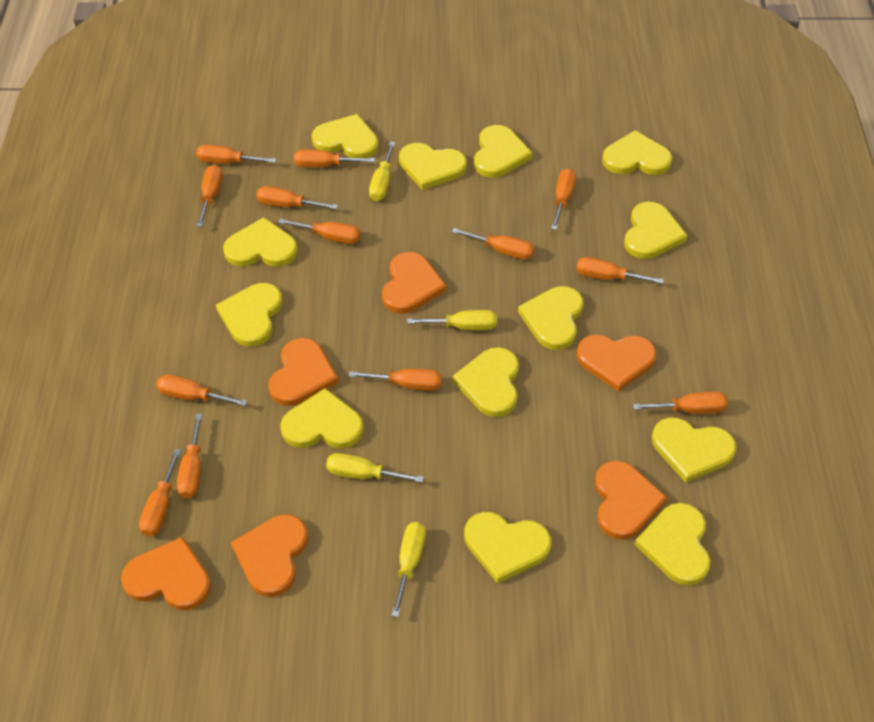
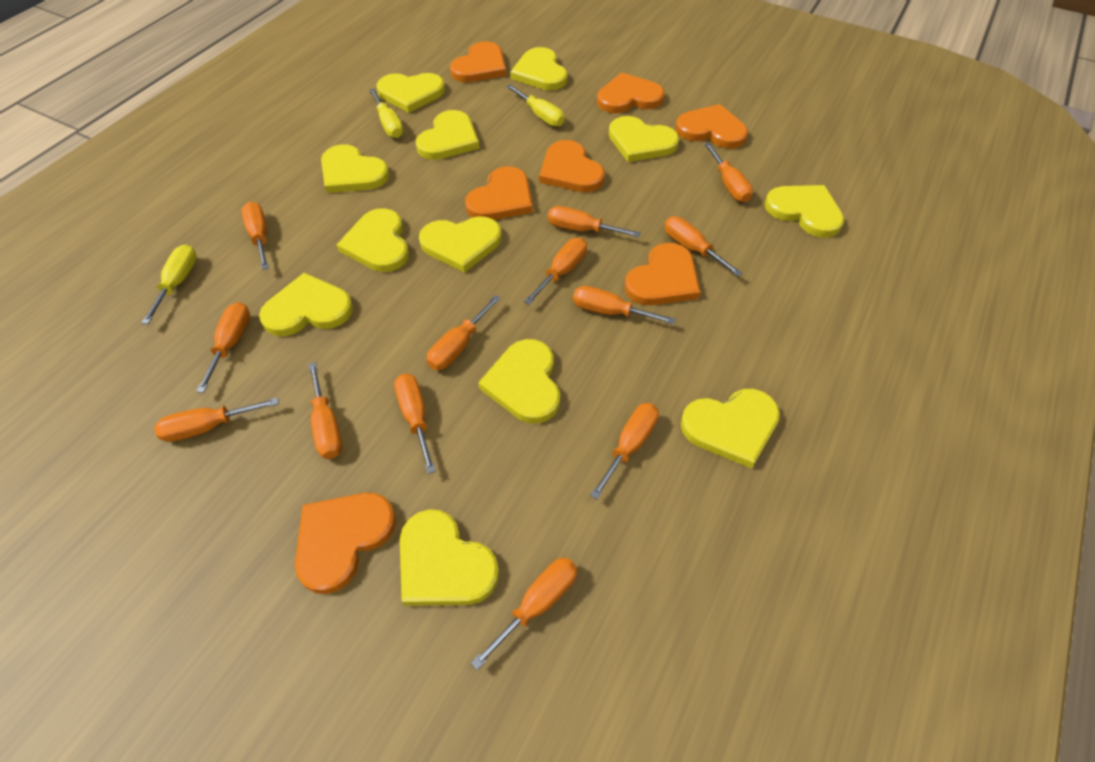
orange heart: 6 -> 7
yellow heart: 13 -> 12
yellow screwdriver: 4 -> 3

